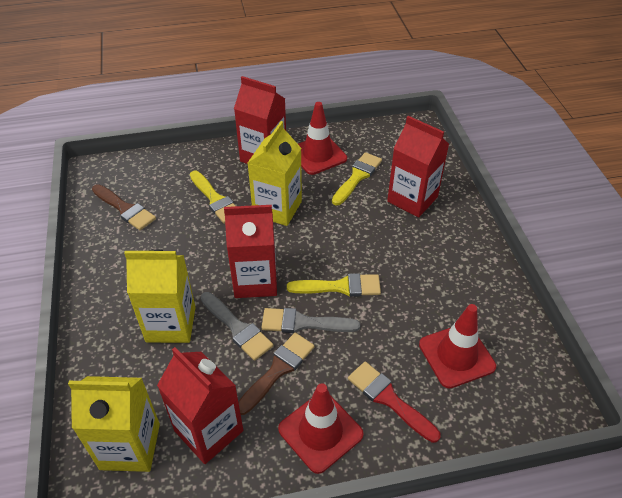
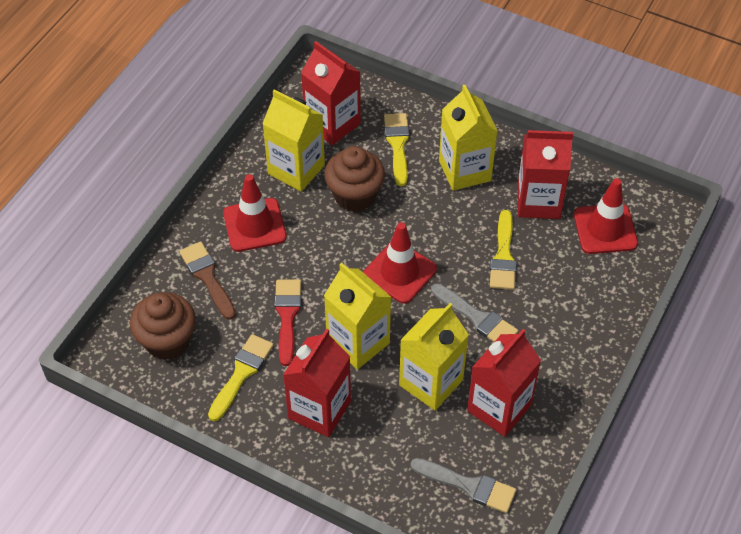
brown brush: 2 -> 1
brown cupcake: 0 -> 2
yellow carton: 3 -> 4

